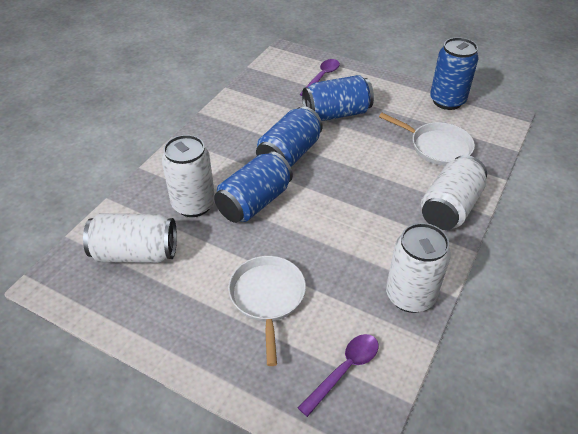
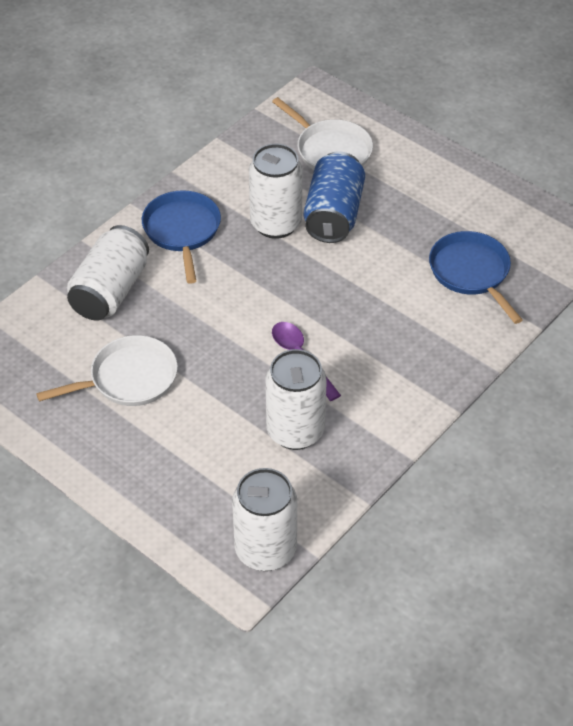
blue can: 4 -> 1
blue pan: 0 -> 2
purple spoon: 2 -> 1

